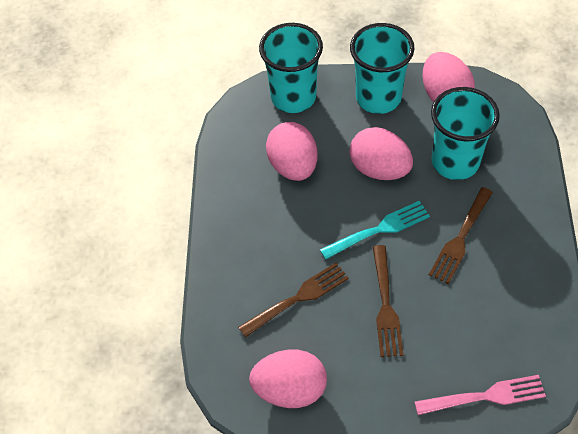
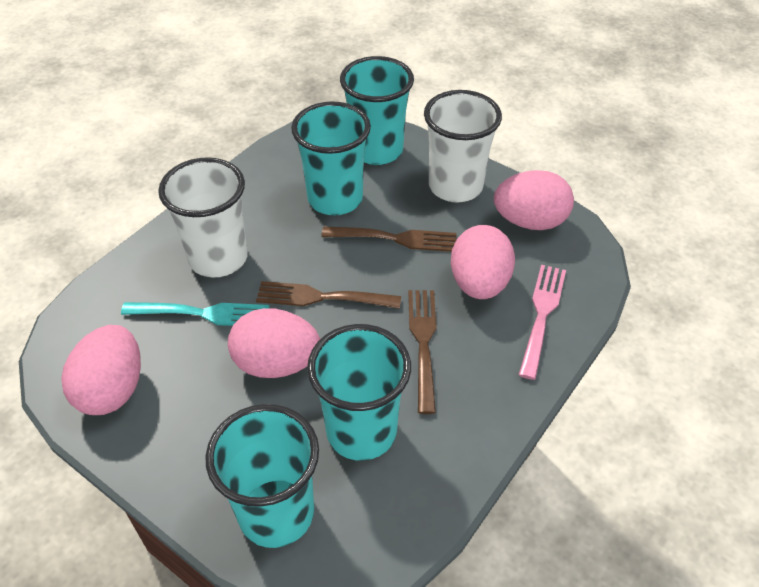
turquoise cup: 3 -> 4
white cup: 0 -> 2

